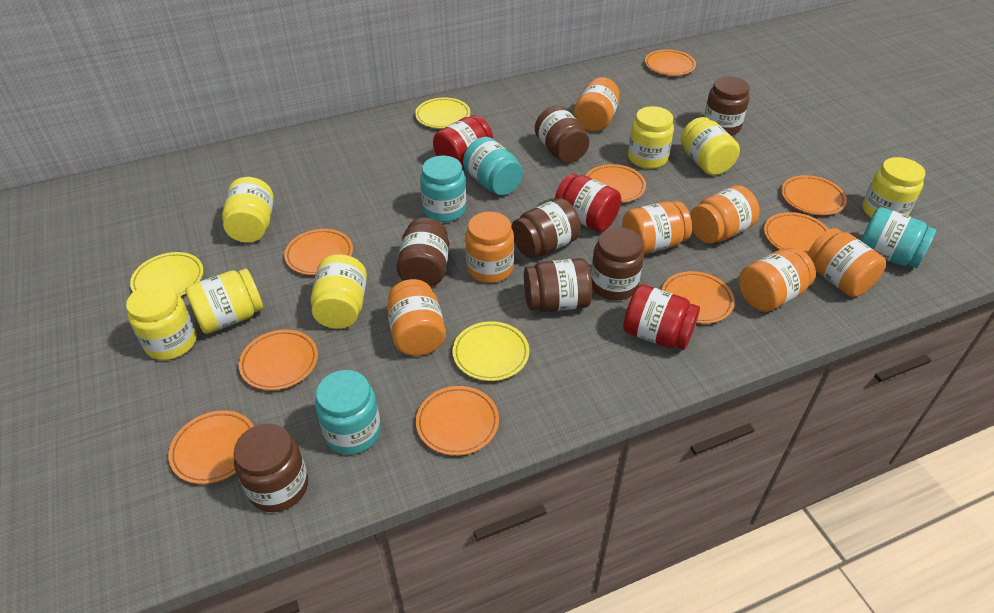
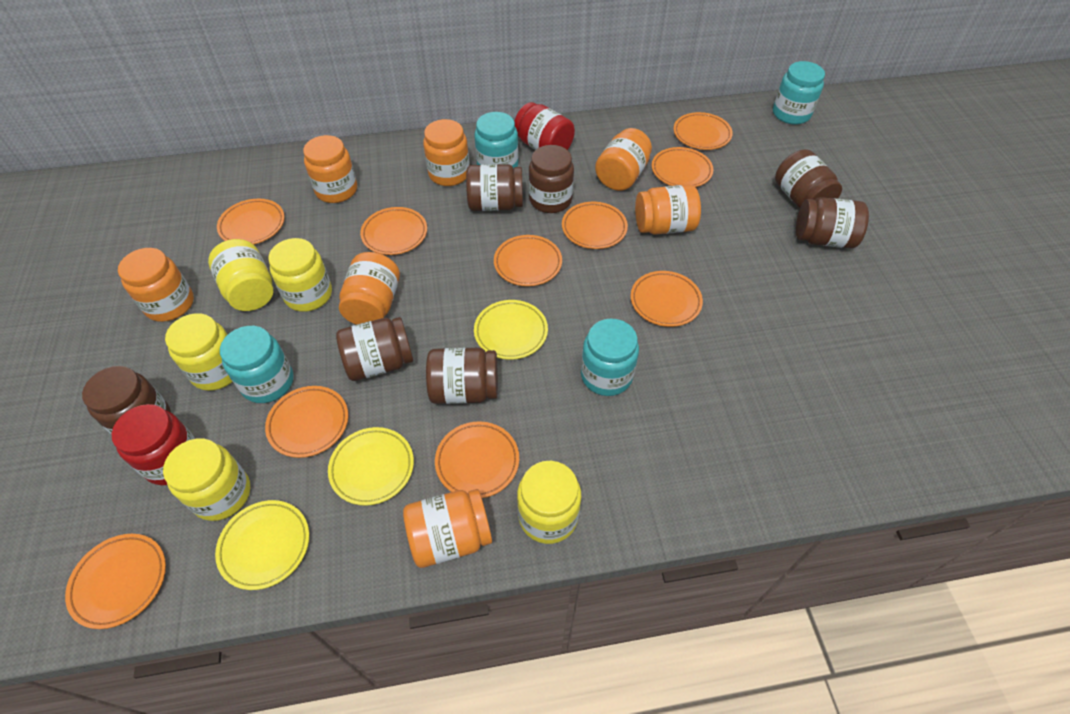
orange plate: 9 -> 10
red jar: 3 -> 2
yellow jar: 7 -> 5

